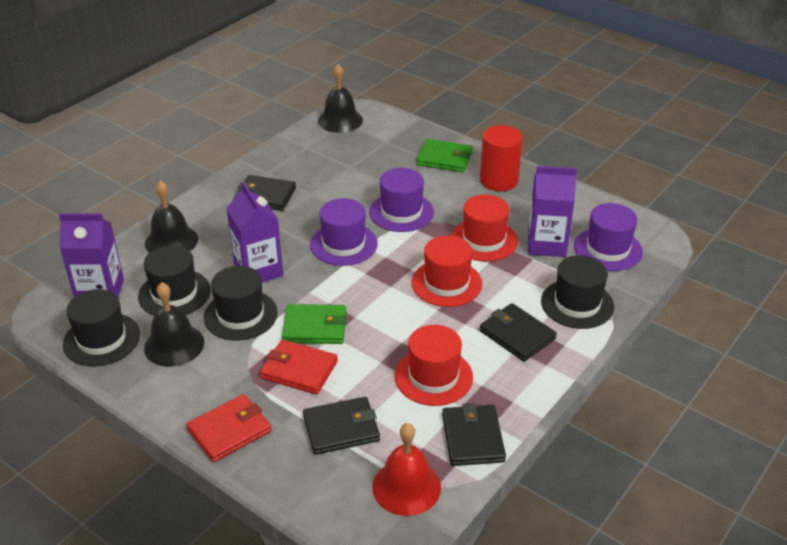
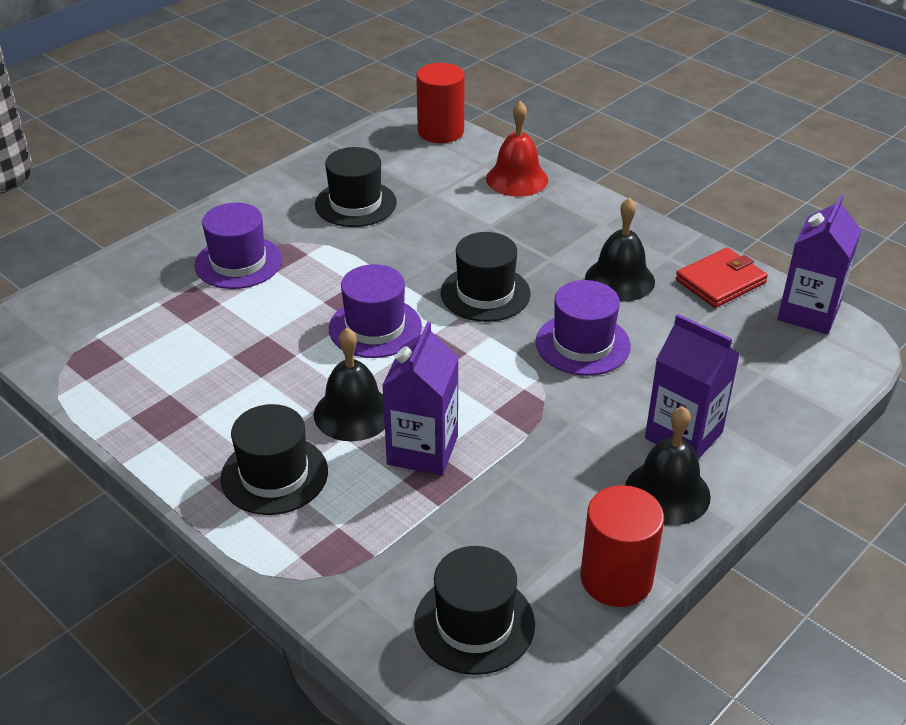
black wallet: 4 -> 0
green wallet: 2 -> 0
red cylinder: 1 -> 2
red hat: 3 -> 0
red wallet: 2 -> 1

